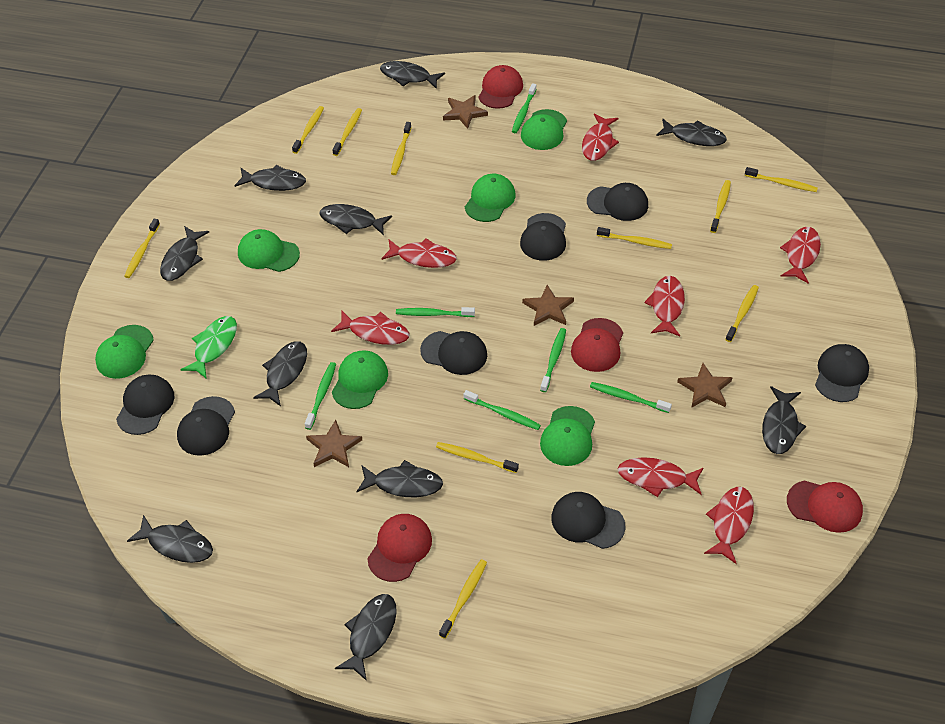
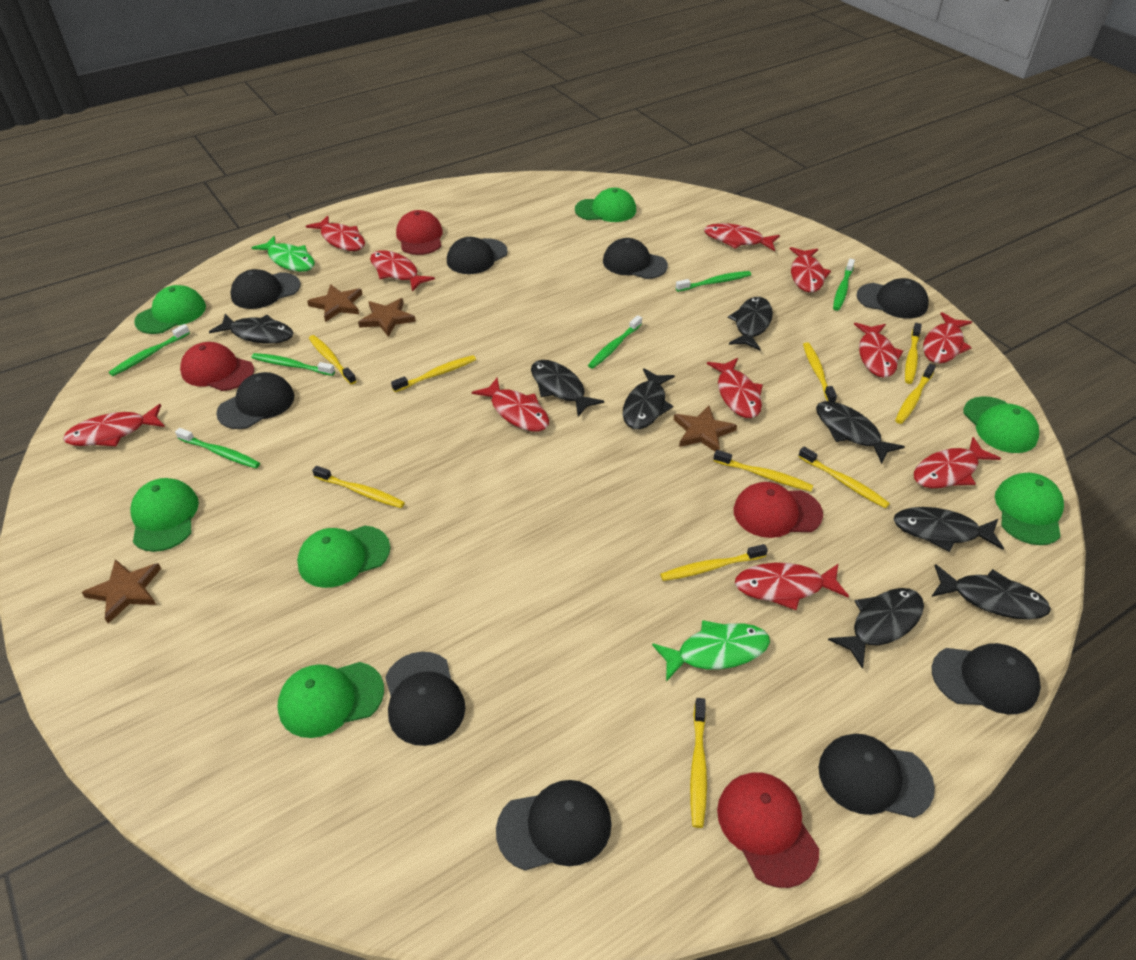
black cap: 7 -> 9
black fish: 10 -> 8
green cap: 6 -> 7
green fish: 1 -> 2
red fish: 7 -> 11

